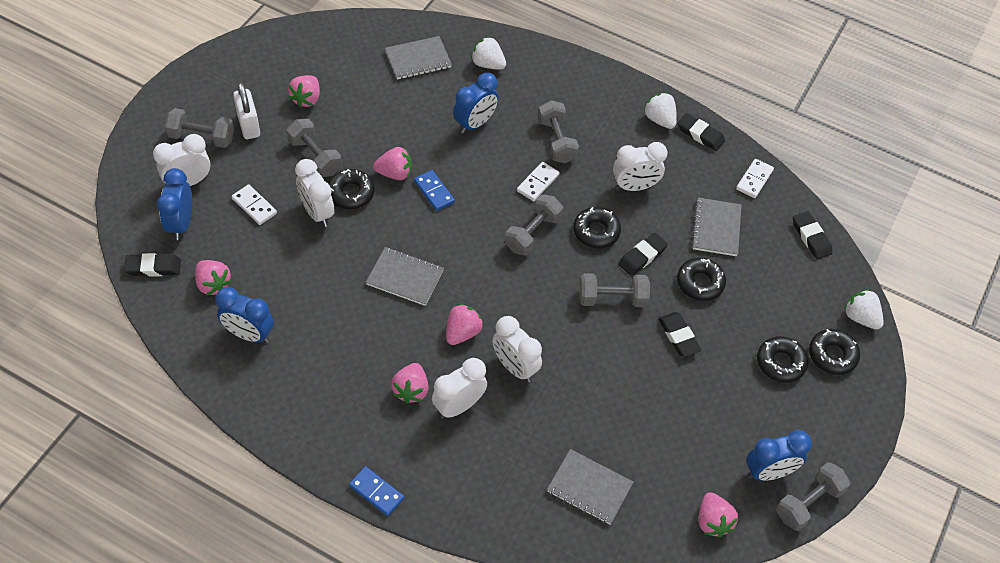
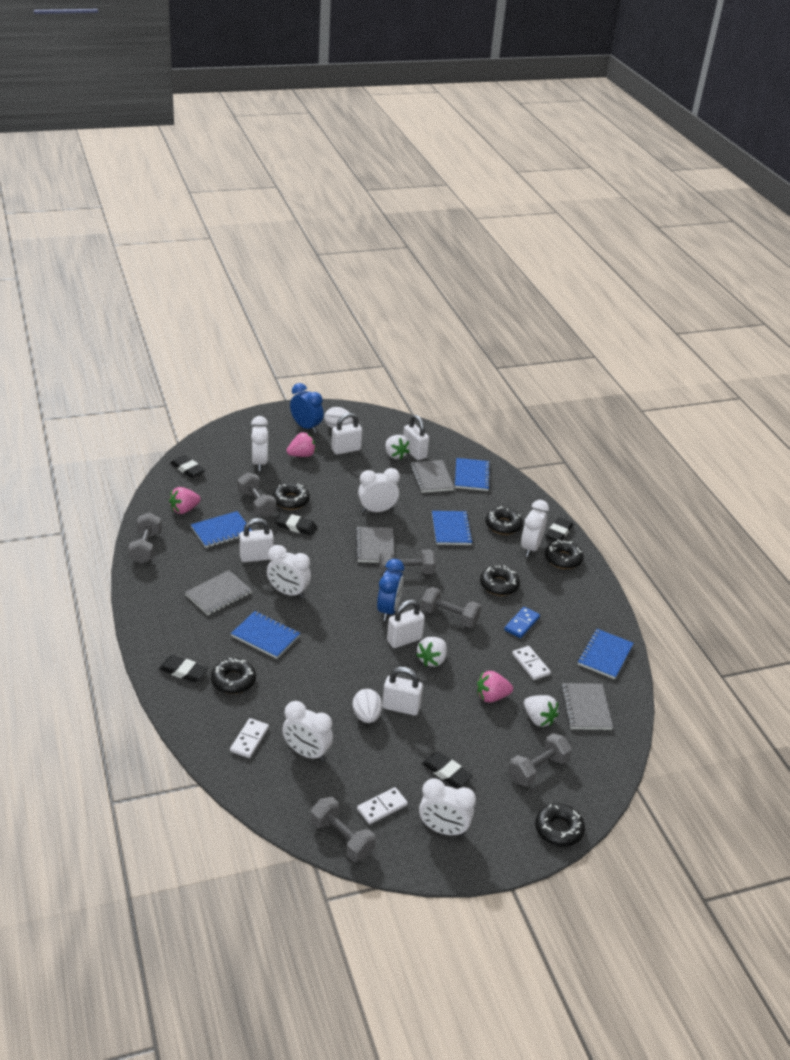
black donut: 5 -> 6
blue clock: 4 -> 2
blue domino: 2 -> 1
blue notebook: 0 -> 5
pink strawberry: 6 -> 3
white clock: 5 -> 6
white egg: 0 -> 2
white padlock: 1 -> 5

